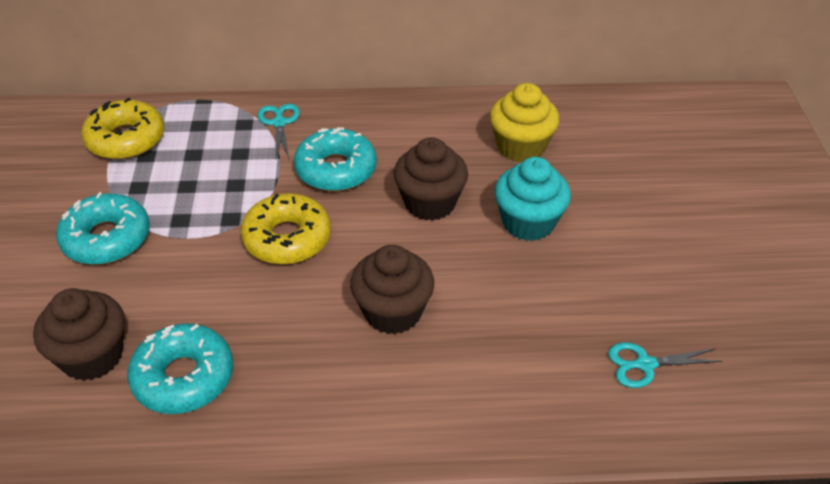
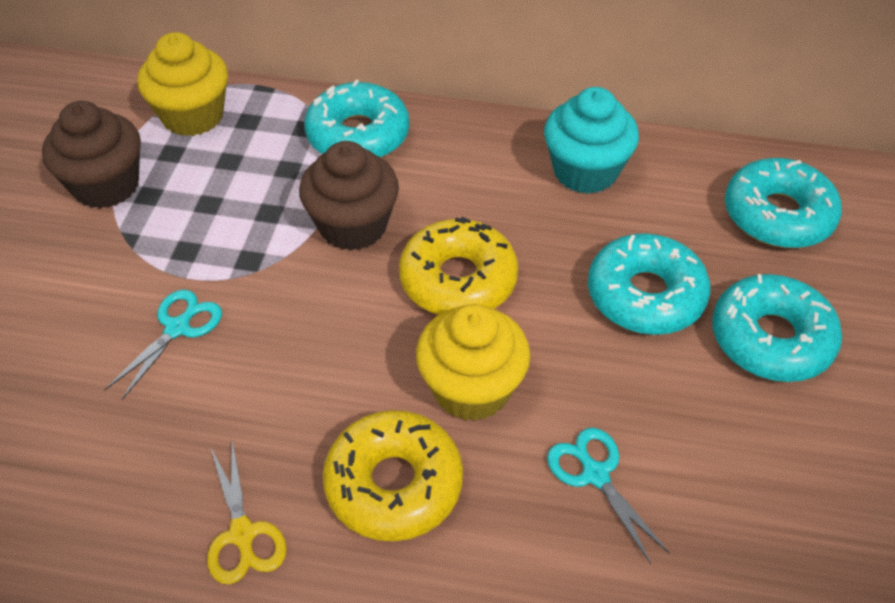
brown cupcake: 3 -> 2
turquoise donut: 3 -> 4
yellow cupcake: 1 -> 2
yellow scissors: 0 -> 1

